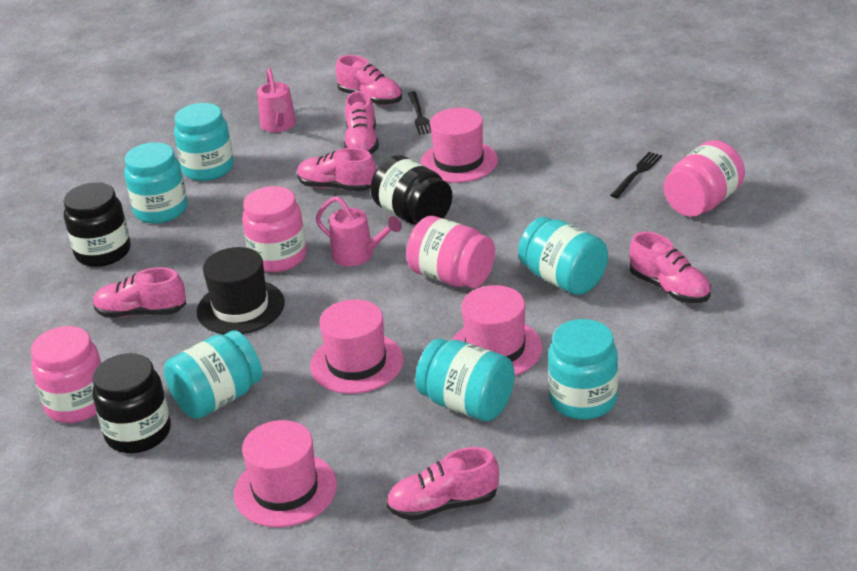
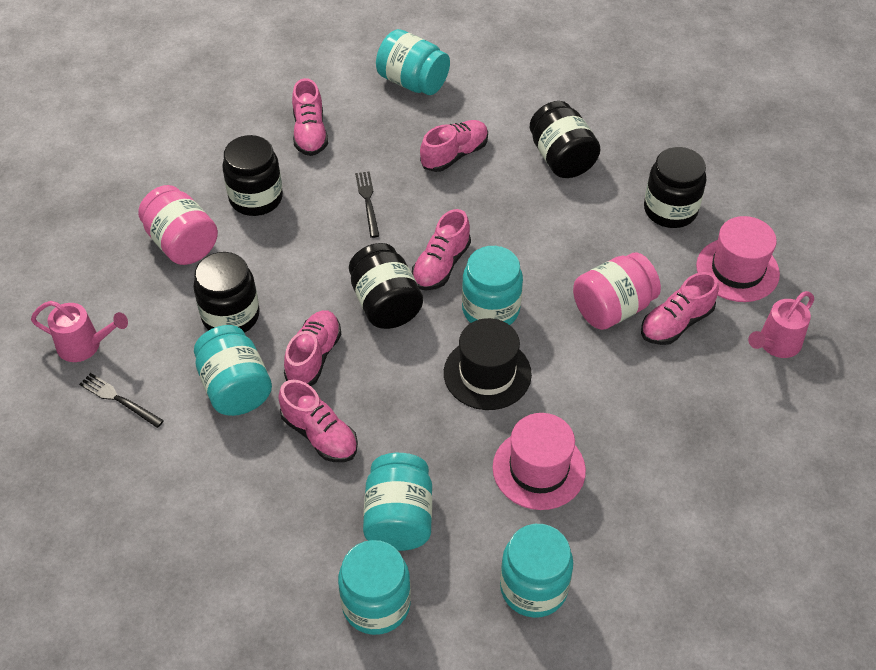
black jar: 3 -> 5
pink hat: 4 -> 2
pink jar: 4 -> 2

